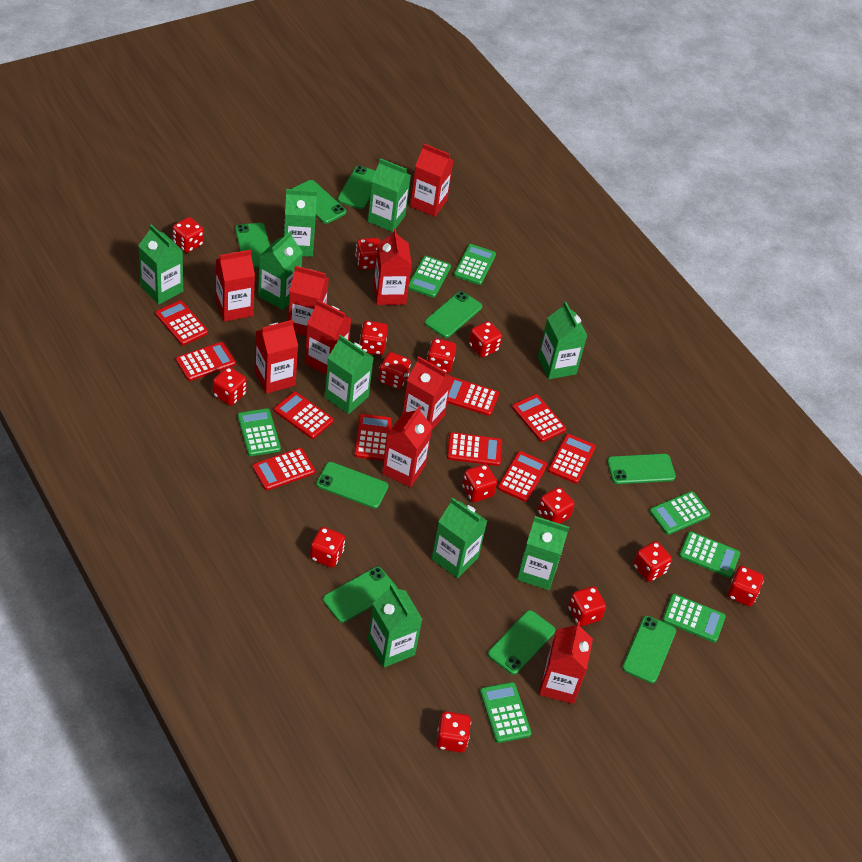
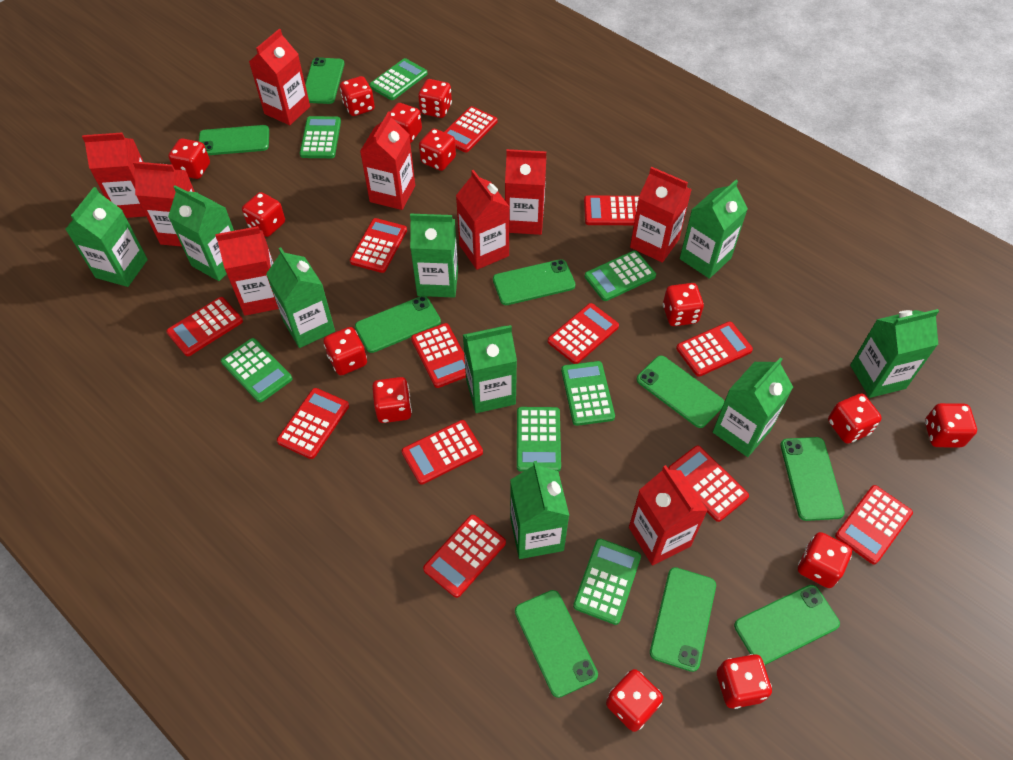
red calculator: 10 -> 12

